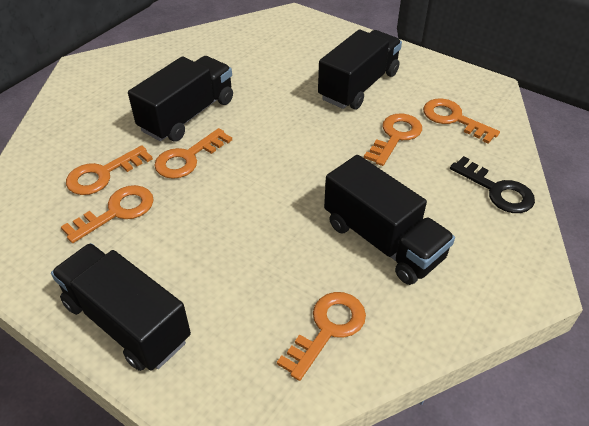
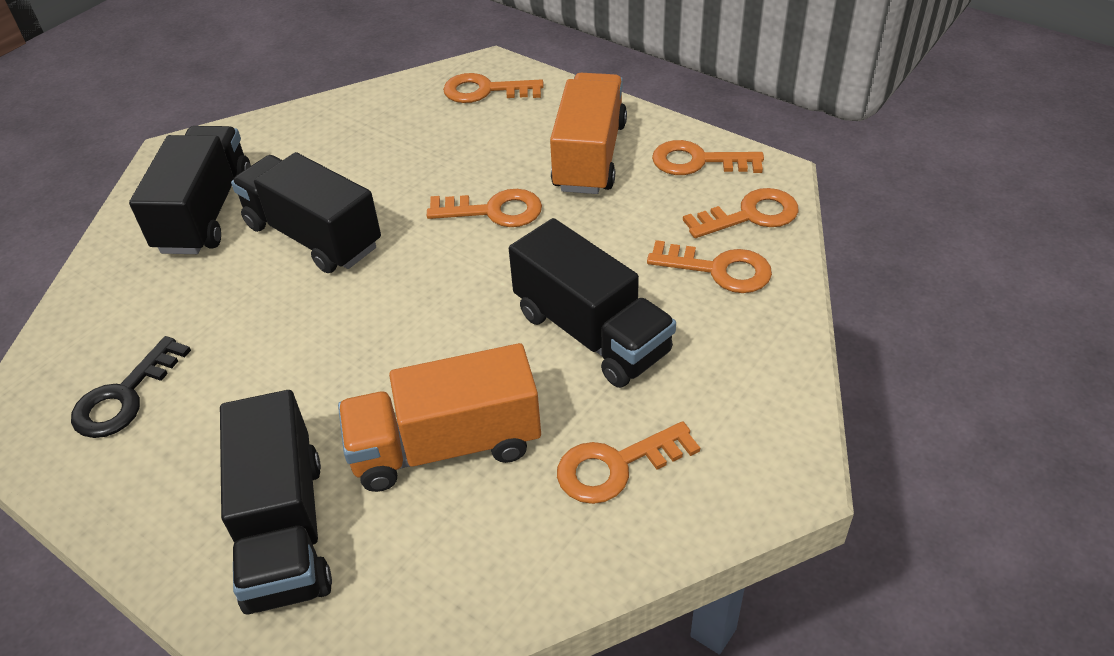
orange truck: 0 -> 2

